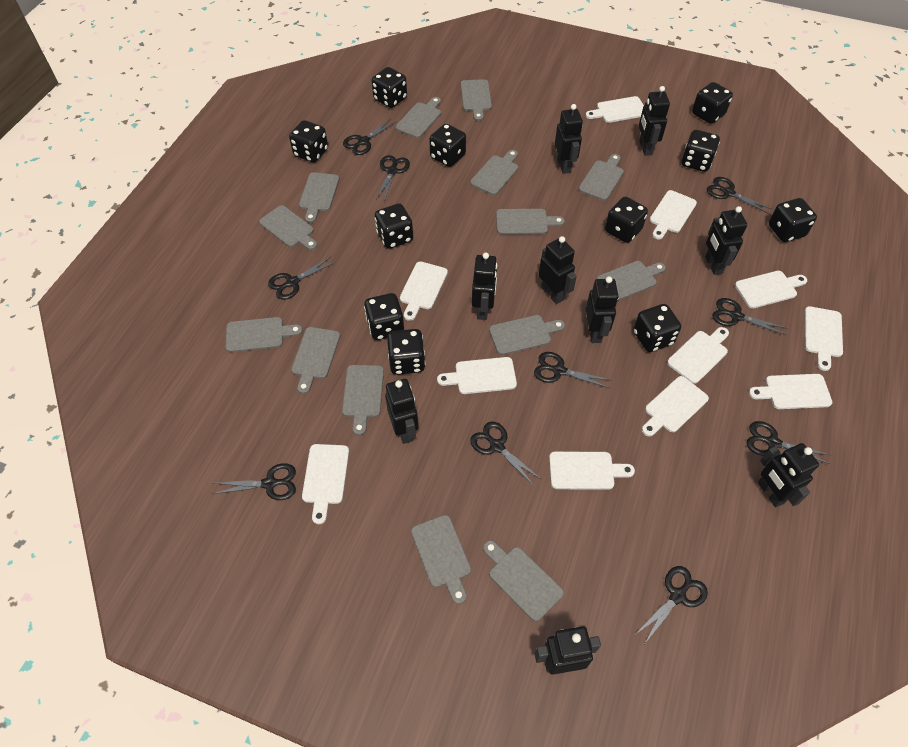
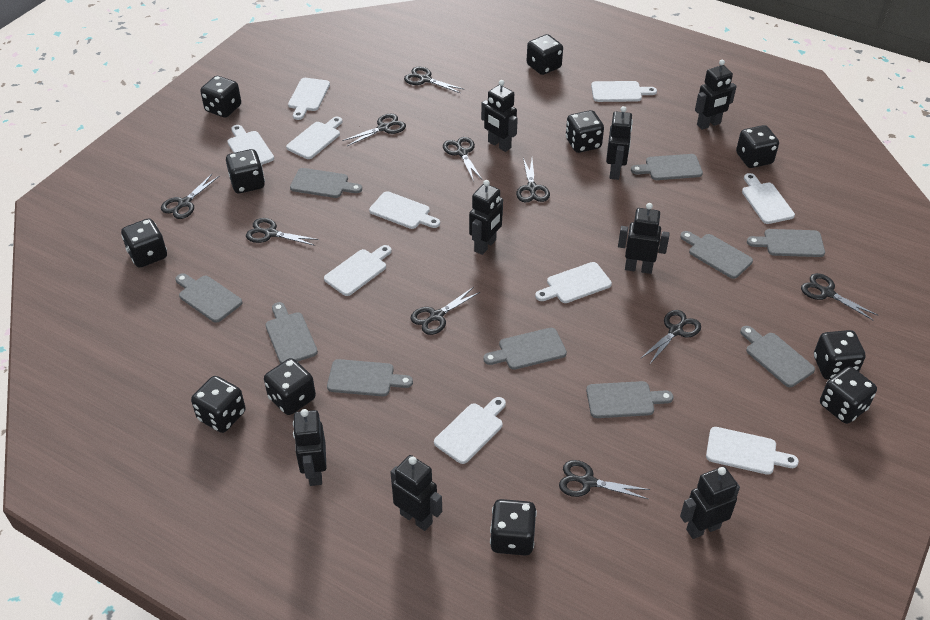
black robot: 9 -> 8
grey cutting board: 14 -> 10
white cutting board: 11 -> 10

